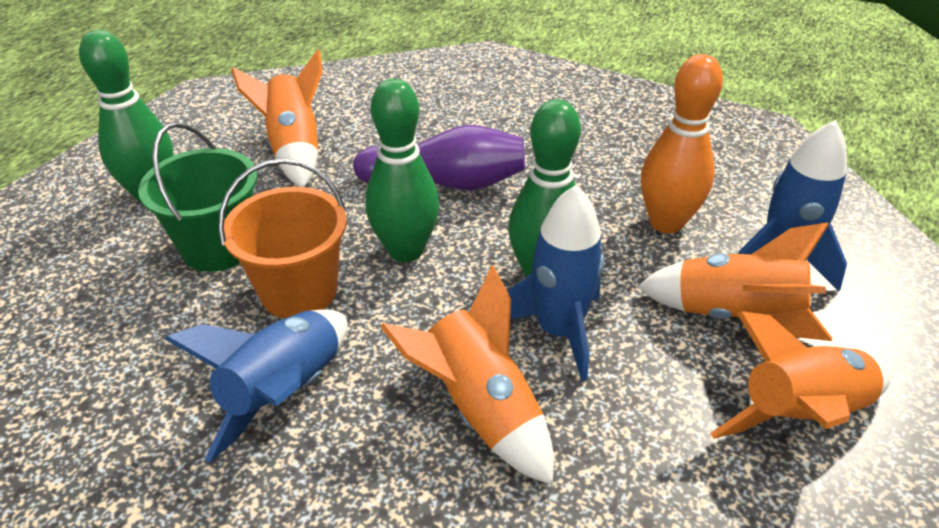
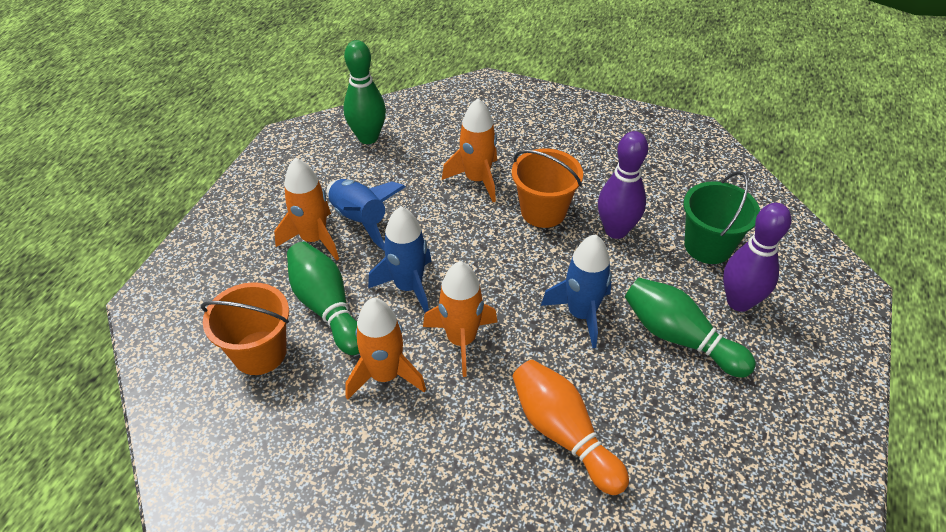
orange bucket: 1 -> 2
purple bowling pin: 1 -> 2

